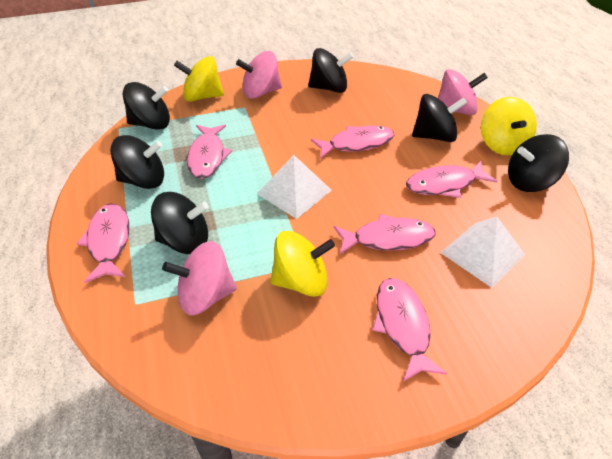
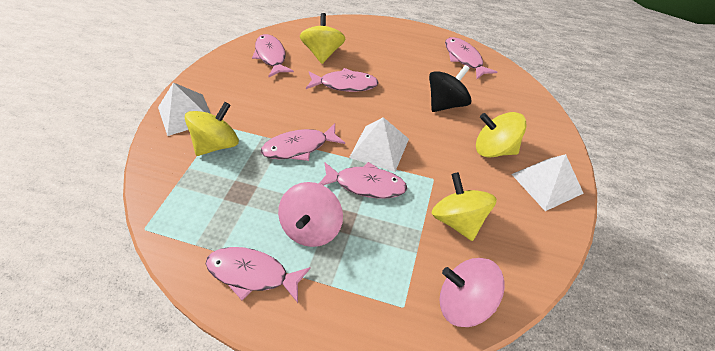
black spinning top: 6 -> 1
pink spinning top: 3 -> 2
white pyramid: 2 -> 3
yellow spinning top: 3 -> 4

